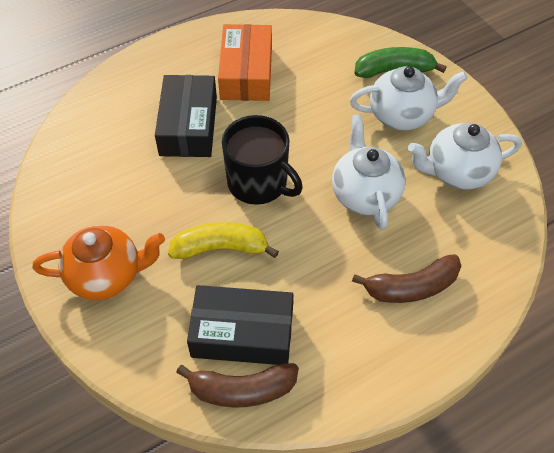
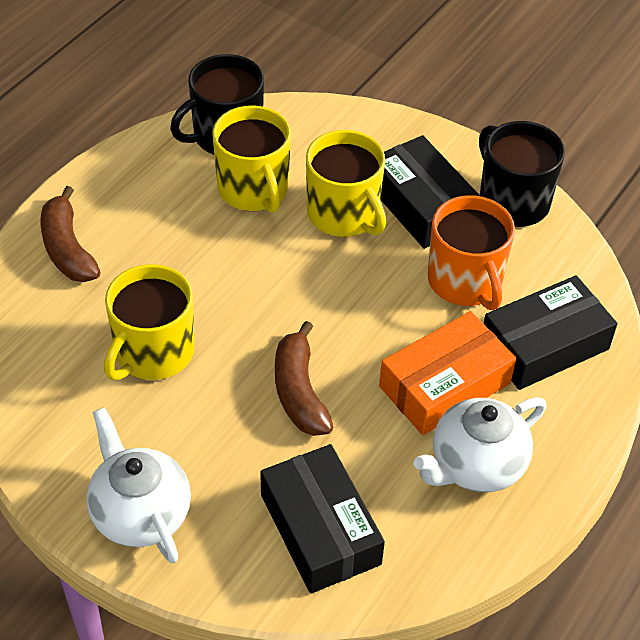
black box: 2 -> 3
black mug: 1 -> 2
green banana: 1 -> 0
orange mug: 0 -> 1
orange teapot: 1 -> 0
white teapot: 3 -> 2
yellow banana: 1 -> 0
yellow mug: 0 -> 3

